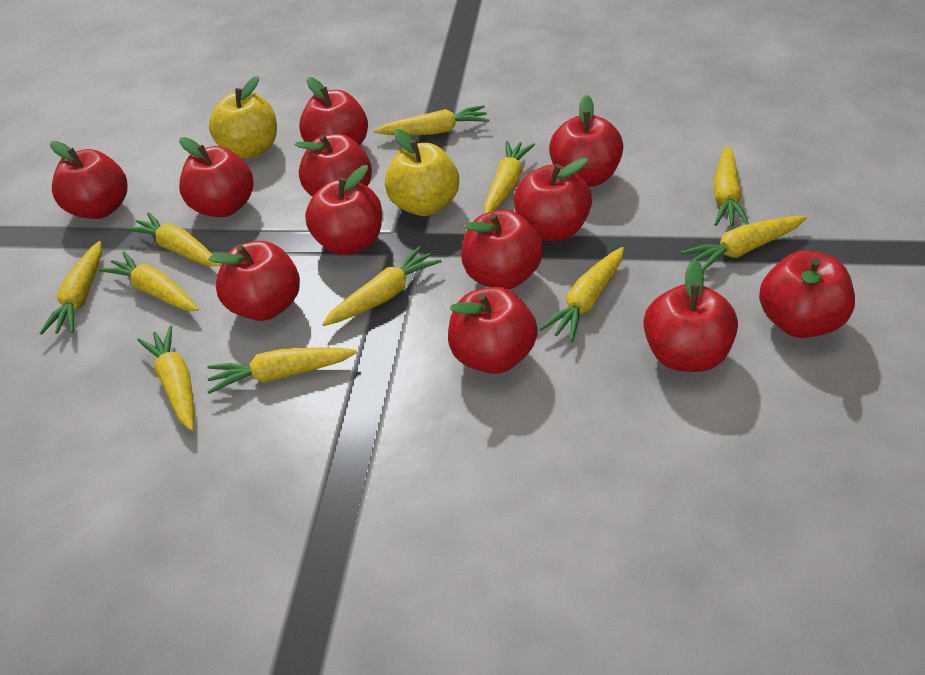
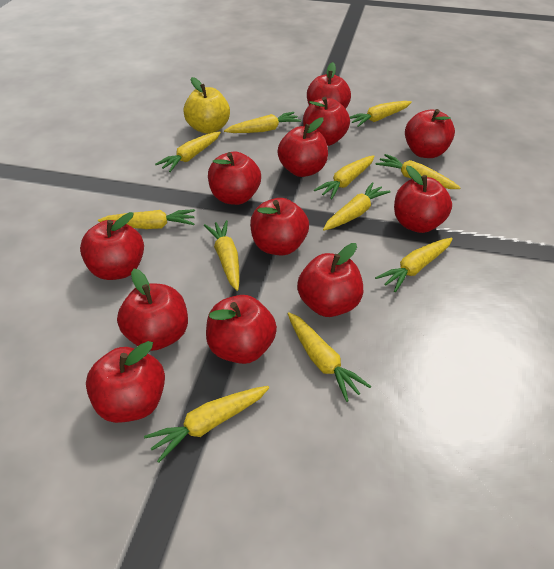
yellow apple: 2 -> 1

